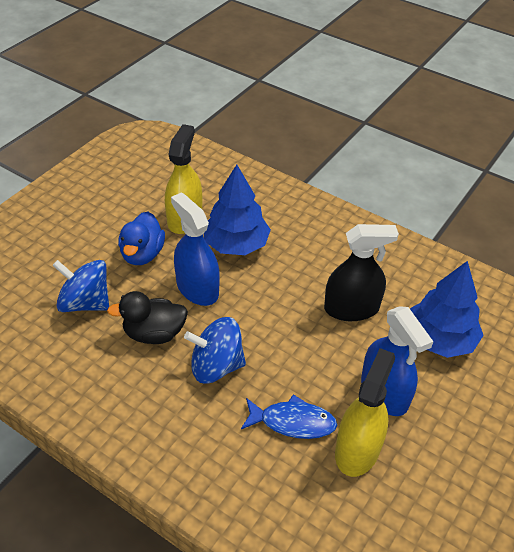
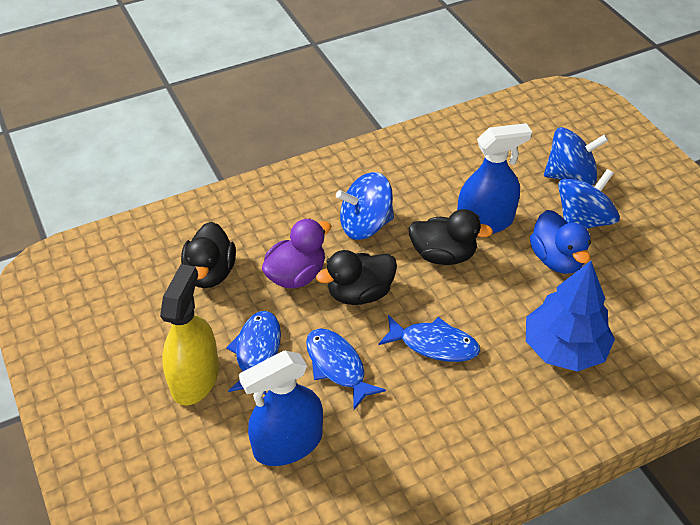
black duck: 1 -> 3
black spray bottle: 1 -> 0
blue fish: 1 -> 3
blue spinning top: 2 -> 3
blue tree: 2 -> 1
purple duck: 0 -> 1
yellow spray bottle: 2 -> 1

